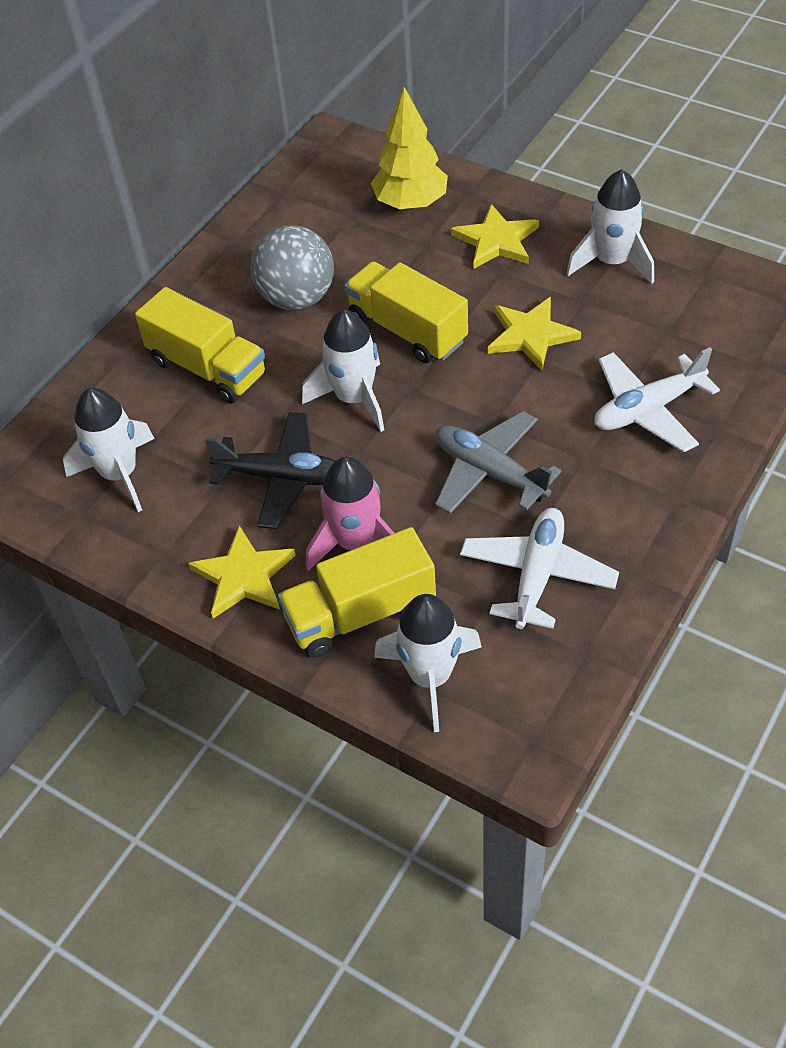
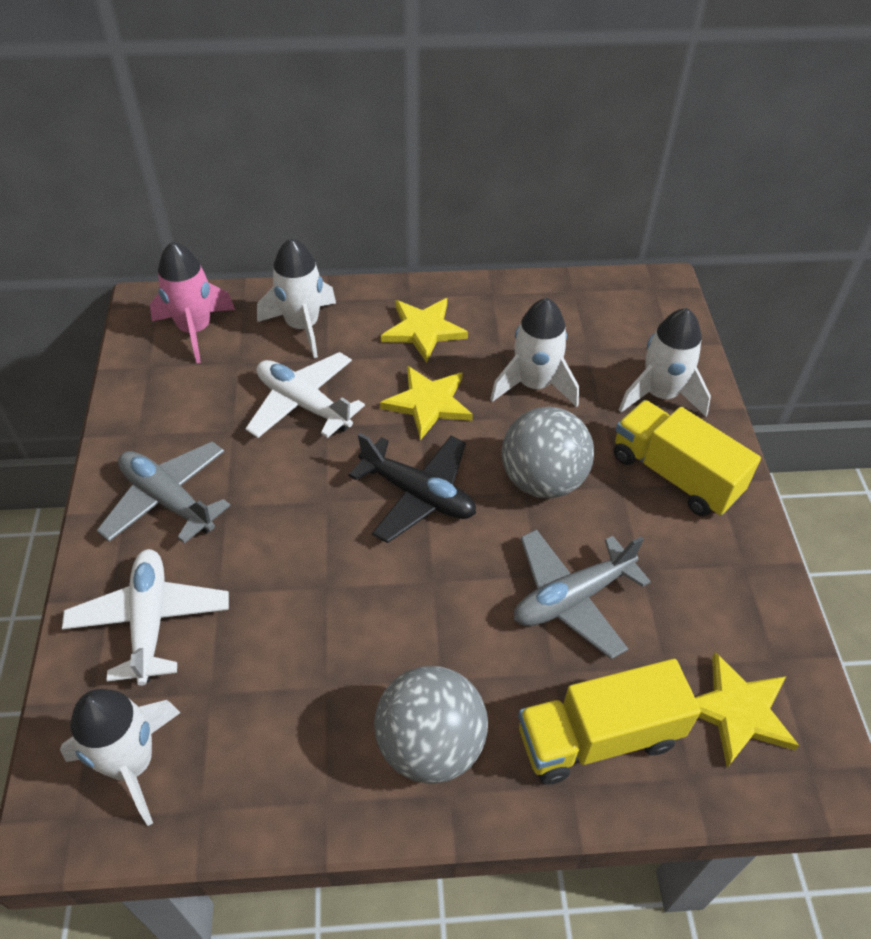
grey ball: 1 -> 2
grey plane: 1 -> 2
yellow tree: 1 -> 0
yellow truck: 3 -> 2

